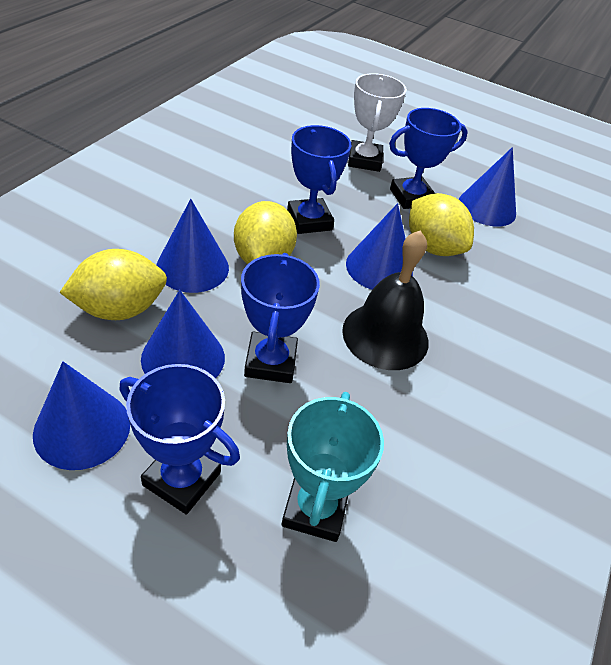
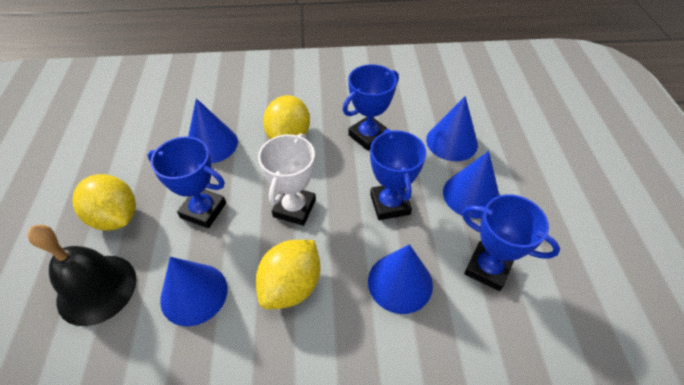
turquoise trophy: 1 -> 0

